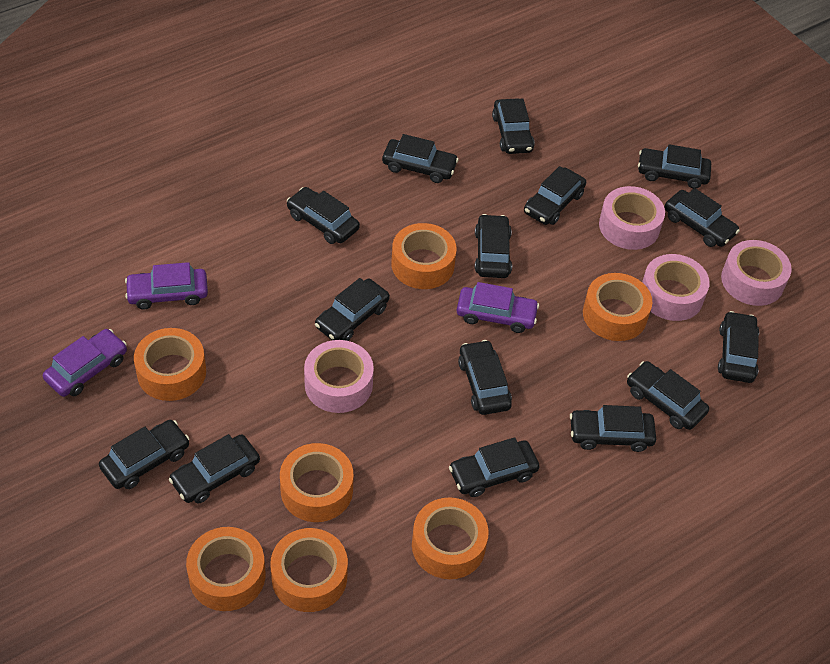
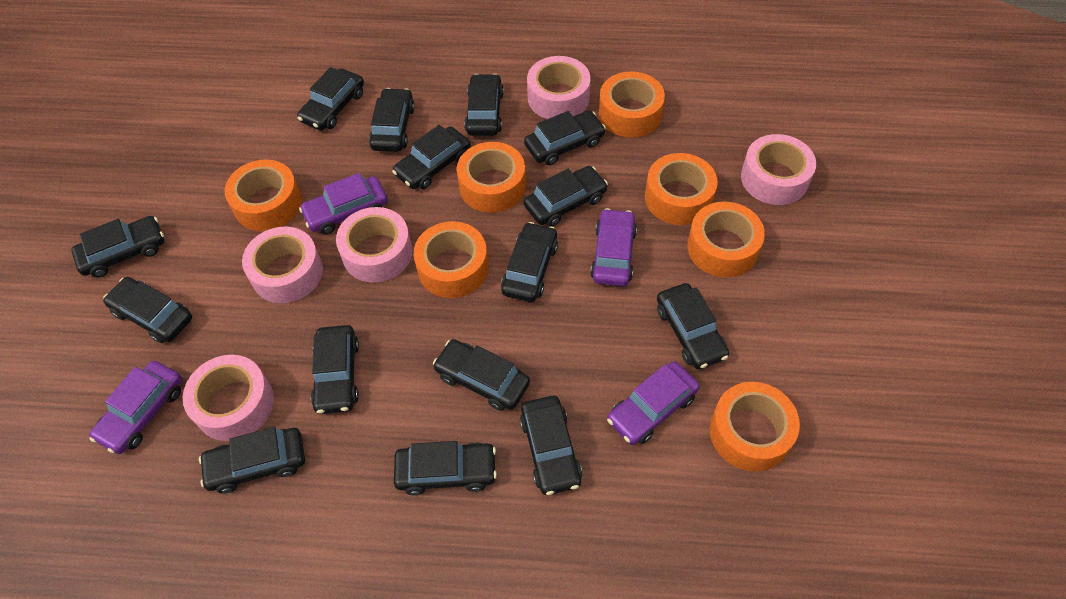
pink tape: 4 -> 5
purple car: 3 -> 4

